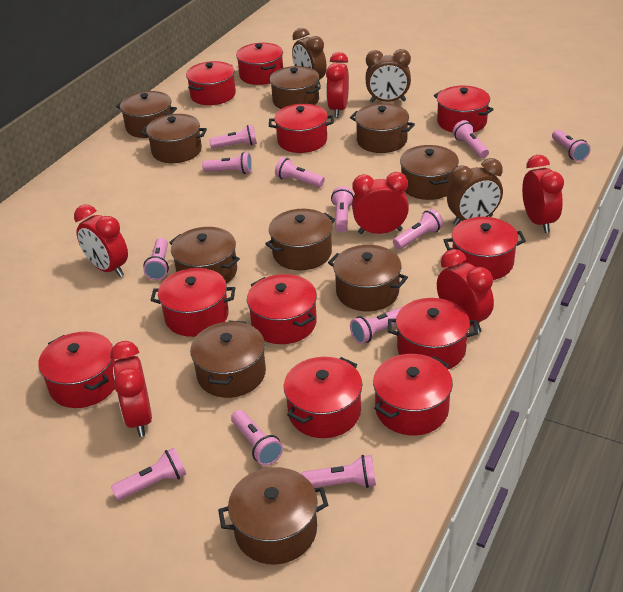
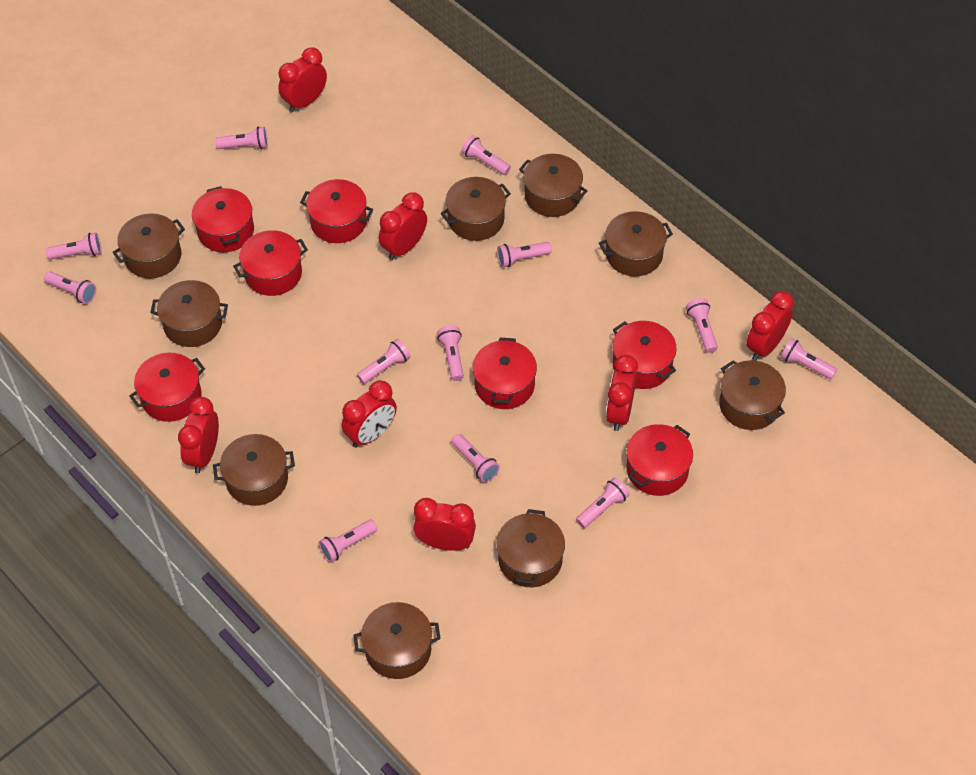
brown clock: 3 -> 0
brown pot: 10 -> 9
red clock: 6 -> 7
red pot: 11 -> 7

